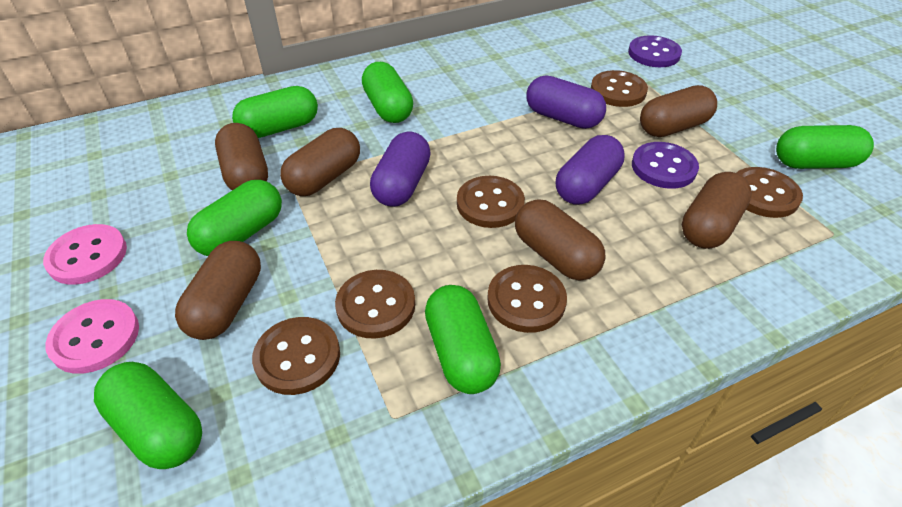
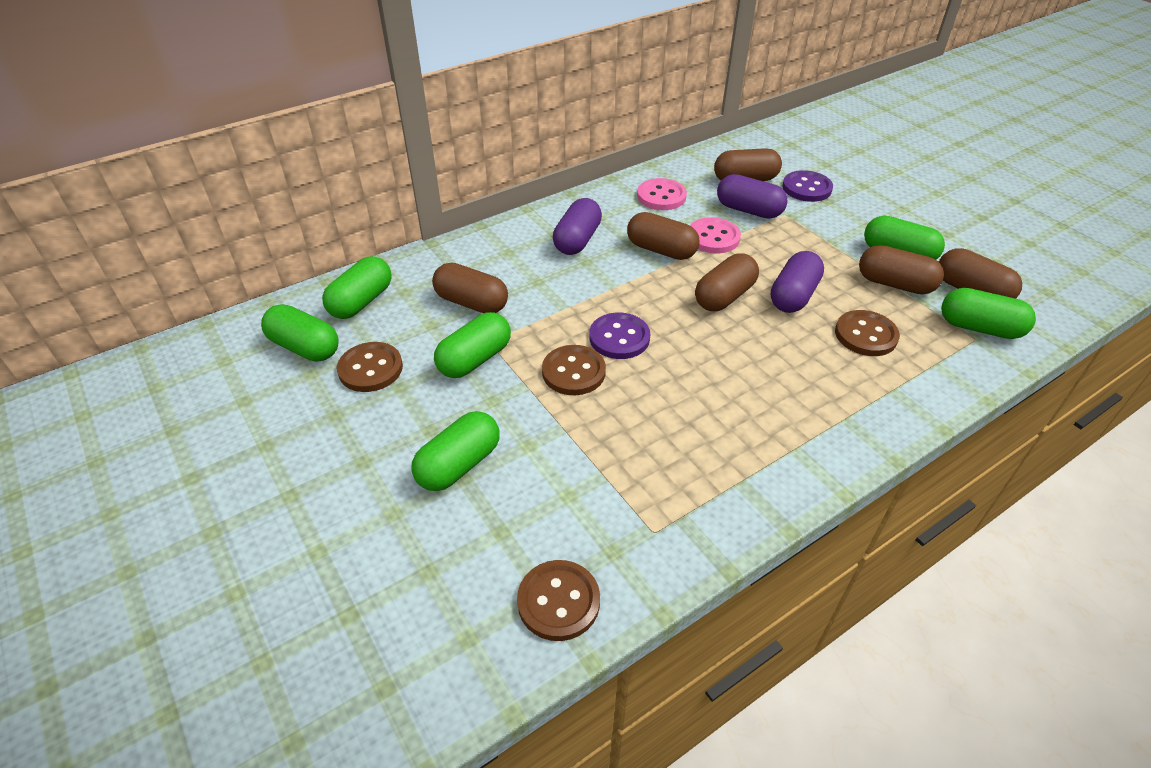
brown button: 6 -> 4

